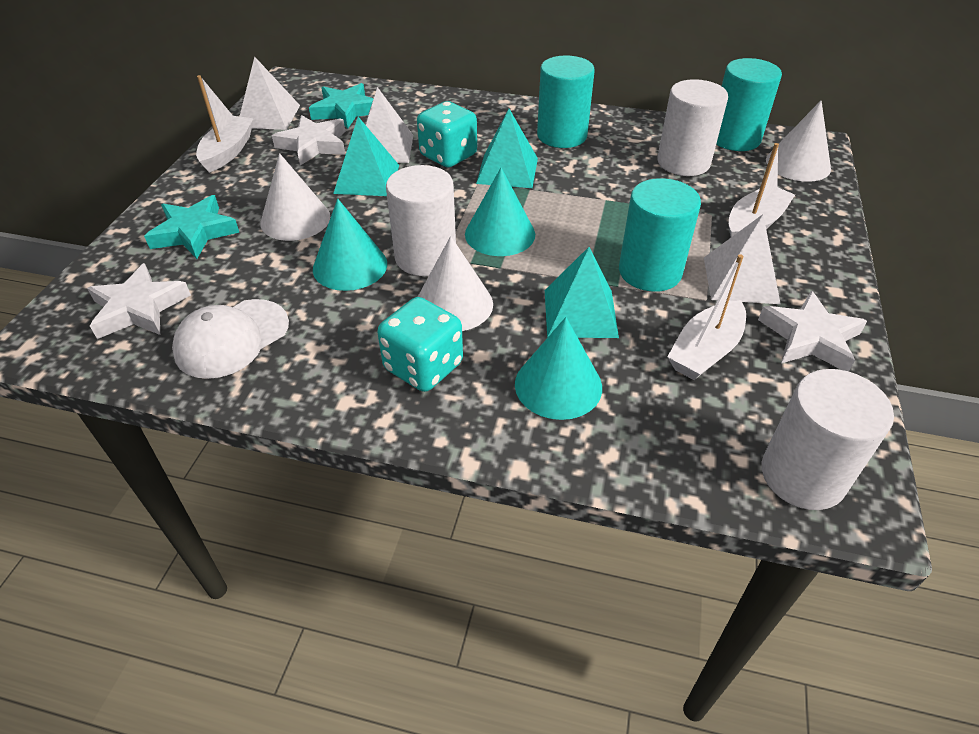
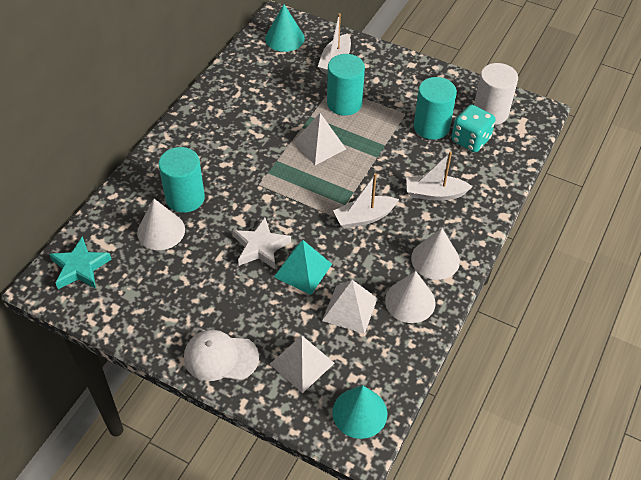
turquoise cone: 3 -> 2
turquoise dice: 2 -> 1
turquoise pyramid: 3 -> 1
turquoise star: 2 -> 1
white cylinder: 3 -> 1
white star: 3 -> 1

